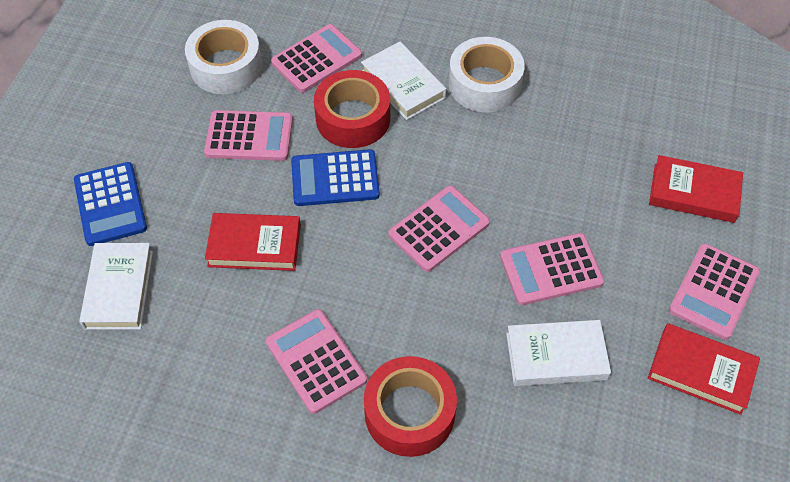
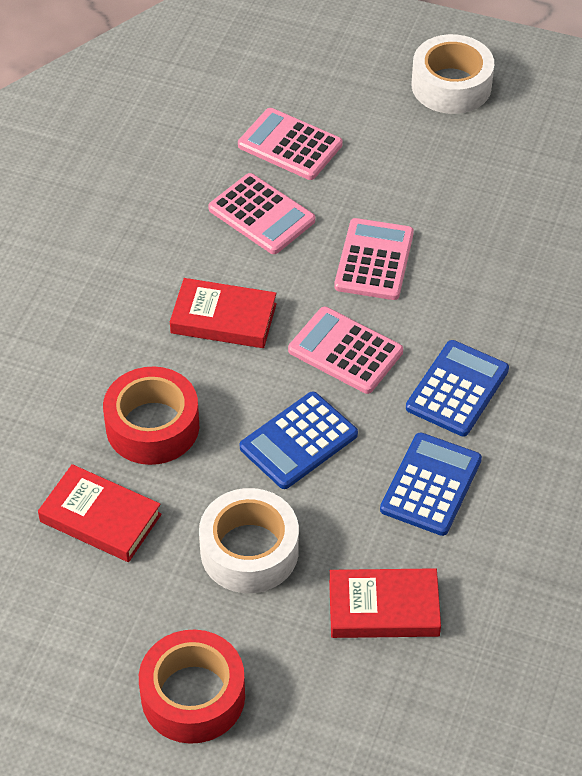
blue calculator: 2 -> 3
pink calculator: 6 -> 4
white book: 3 -> 0

